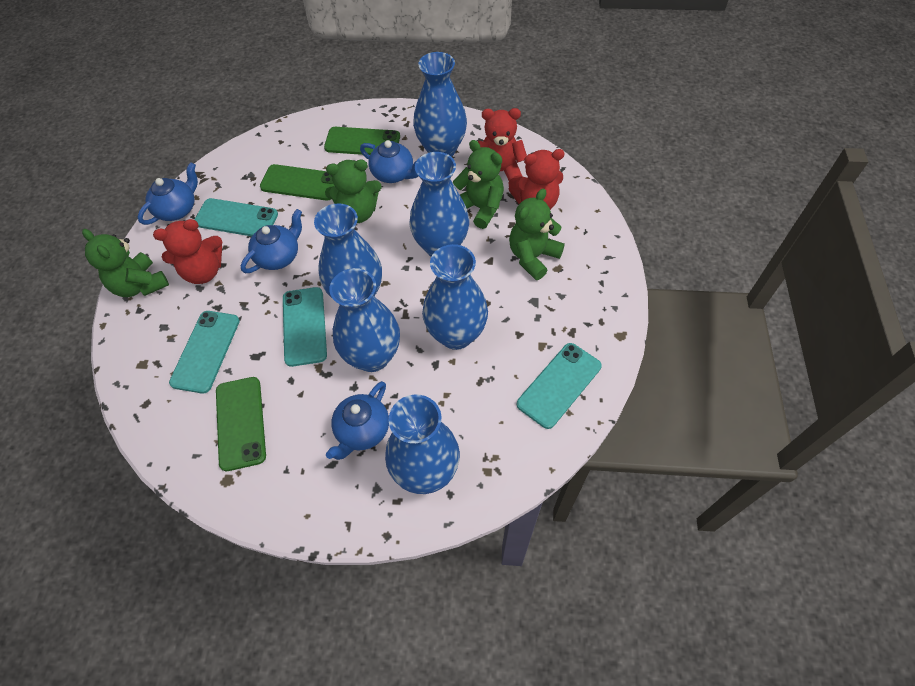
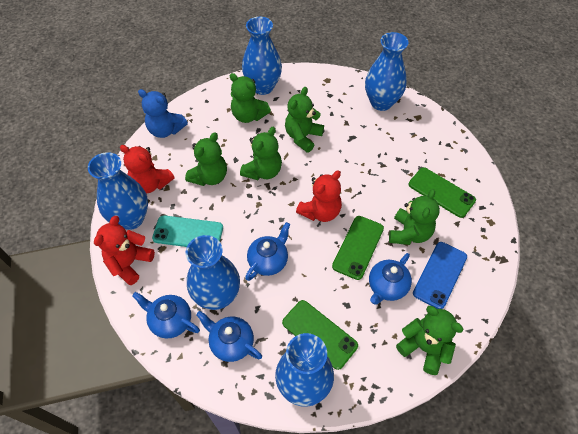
blue phone: 0 -> 1
blue teddy bear: 0 -> 1
blue vase: 6 -> 5
green teddy bear: 4 -> 6
turquoise phone: 4 -> 1

